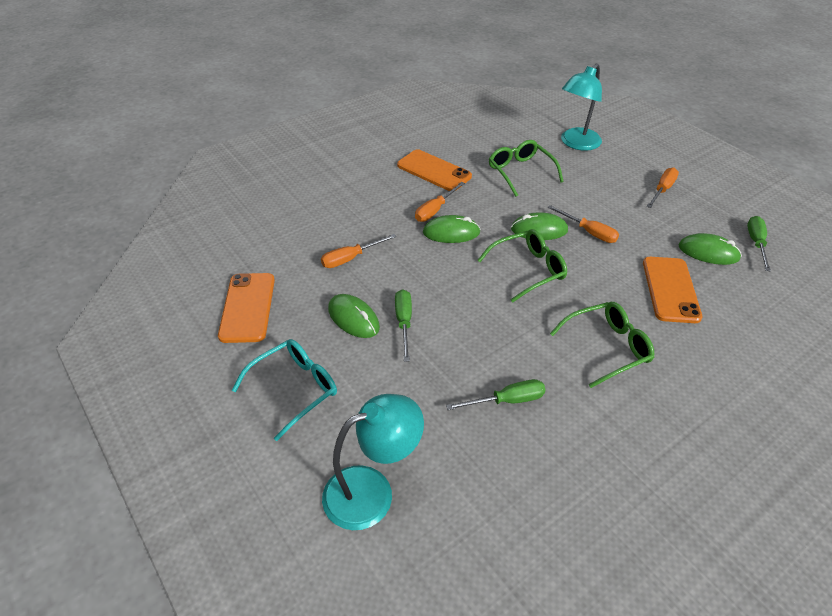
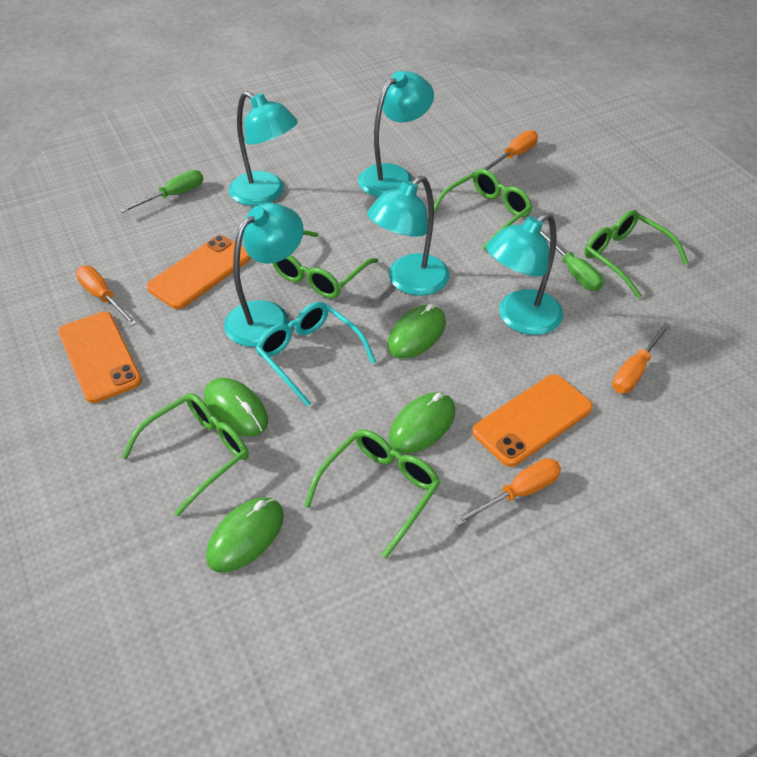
green glasses: 3 -> 5
green screwdriver: 3 -> 2
turquoise lamp: 2 -> 5

